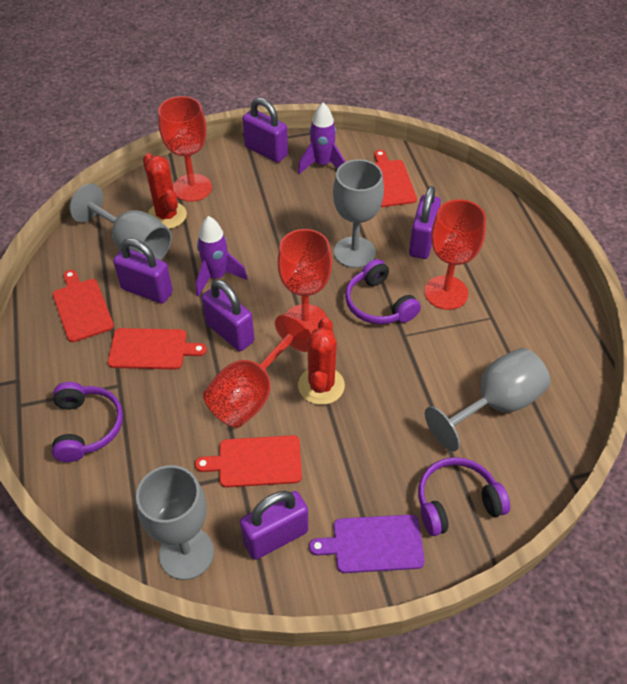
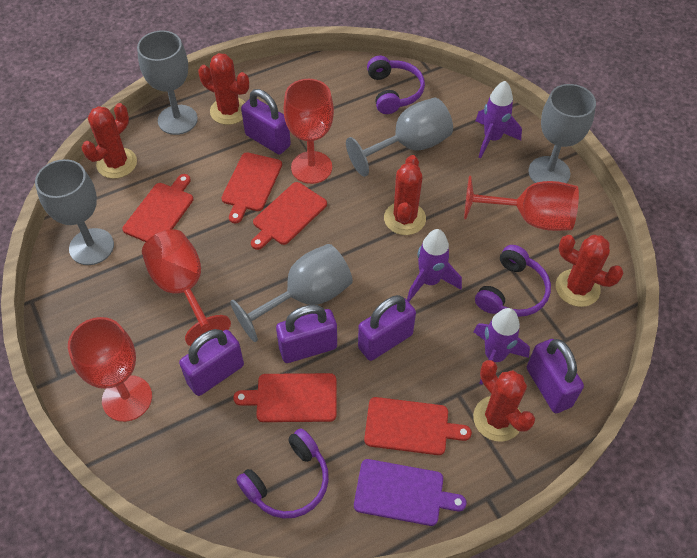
grey goblet: 4 -> 5
purple rocket: 2 -> 3
red cactus: 2 -> 5
red cutting board: 4 -> 5

